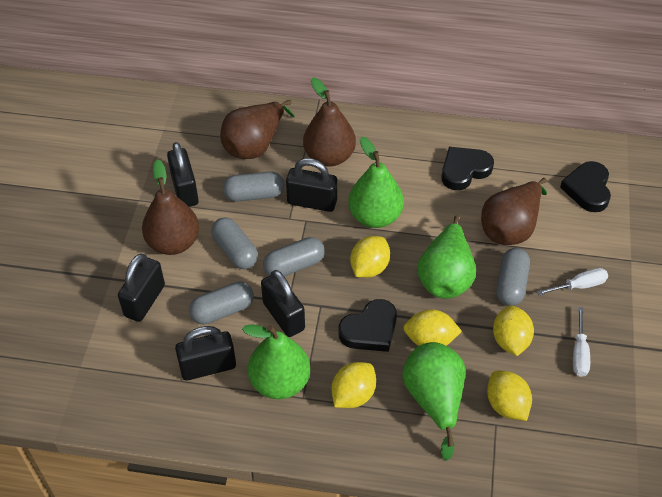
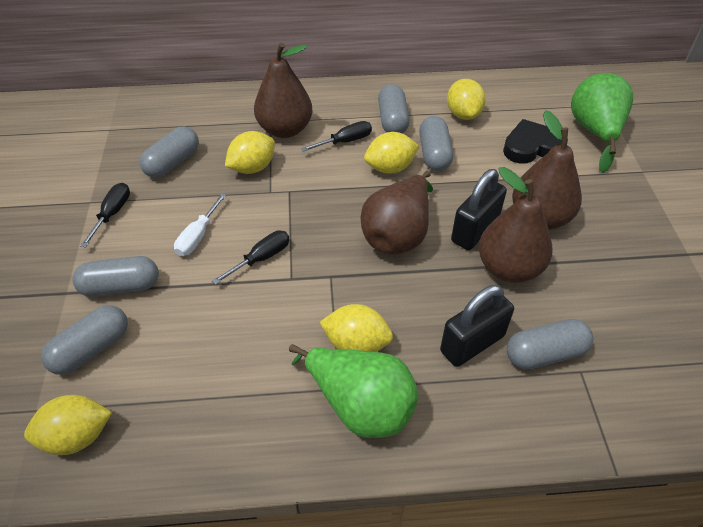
black heart: 3 -> 1
black padlock: 5 -> 2
black screwdriver: 0 -> 3
green pear: 4 -> 2
grey capsule: 5 -> 6
white screwdriver: 2 -> 1

